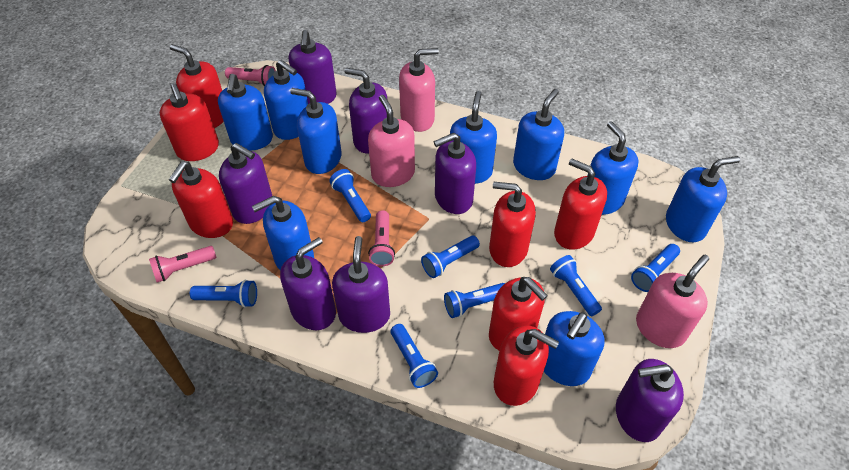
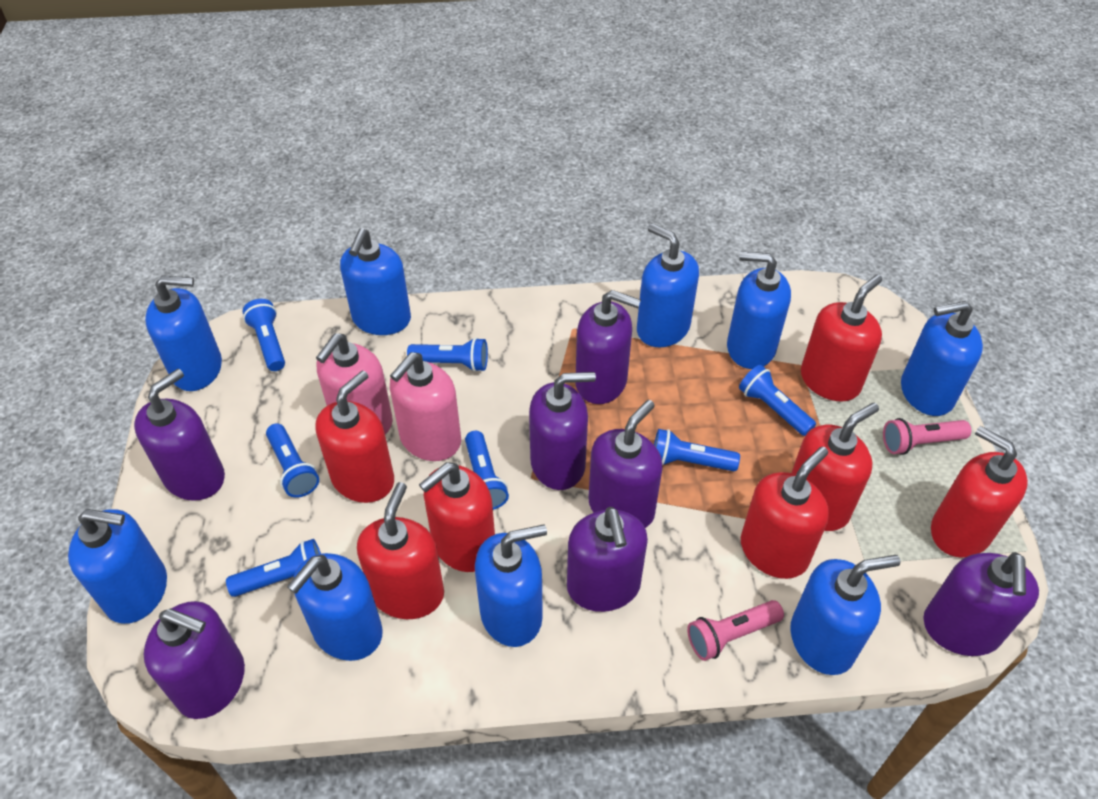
pink flashlight: 3 -> 2
pink soap dispenser: 3 -> 2

